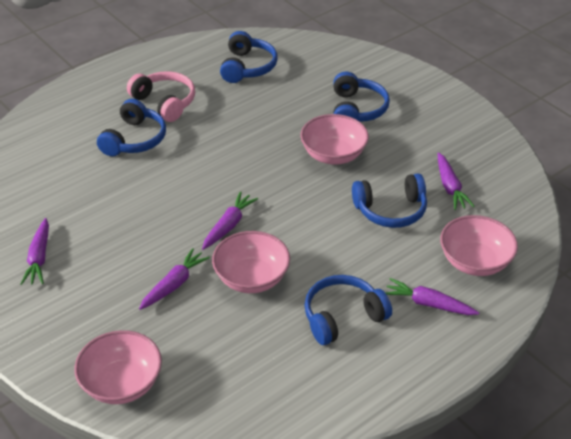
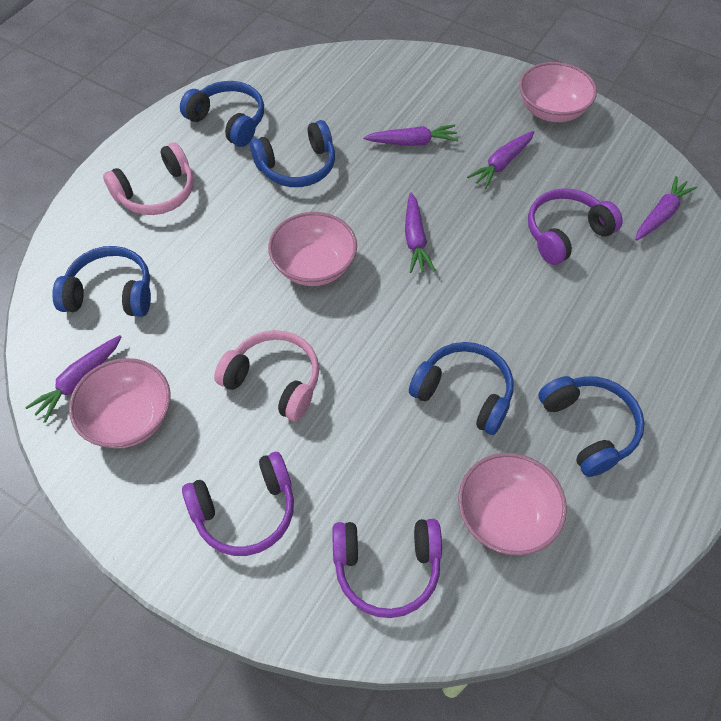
pink headphones: 1 -> 2
purple headphones: 0 -> 3

